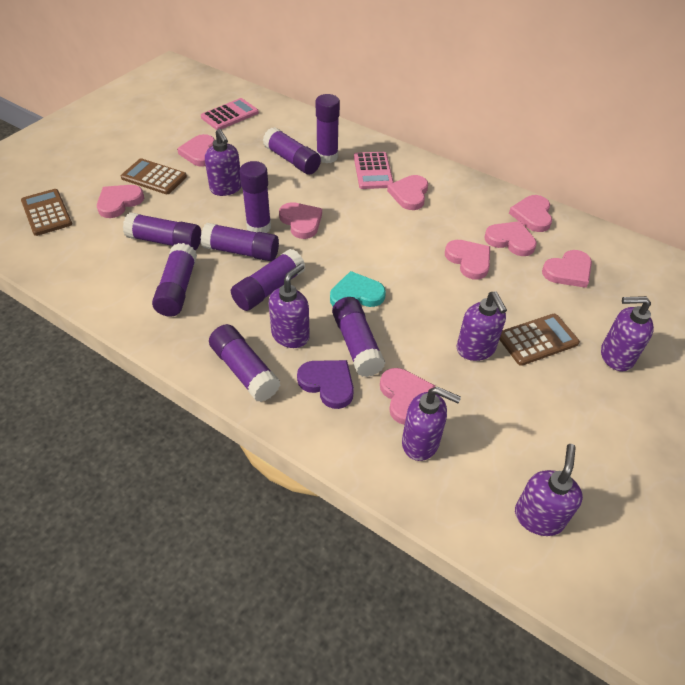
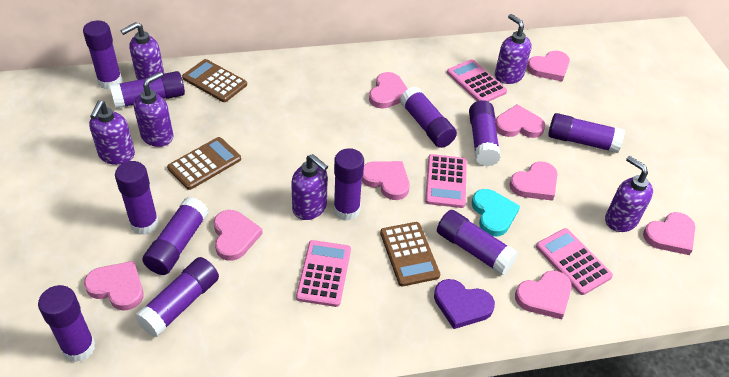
pink calculator: 2 -> 4
purple glue stick: 9 -> 11

